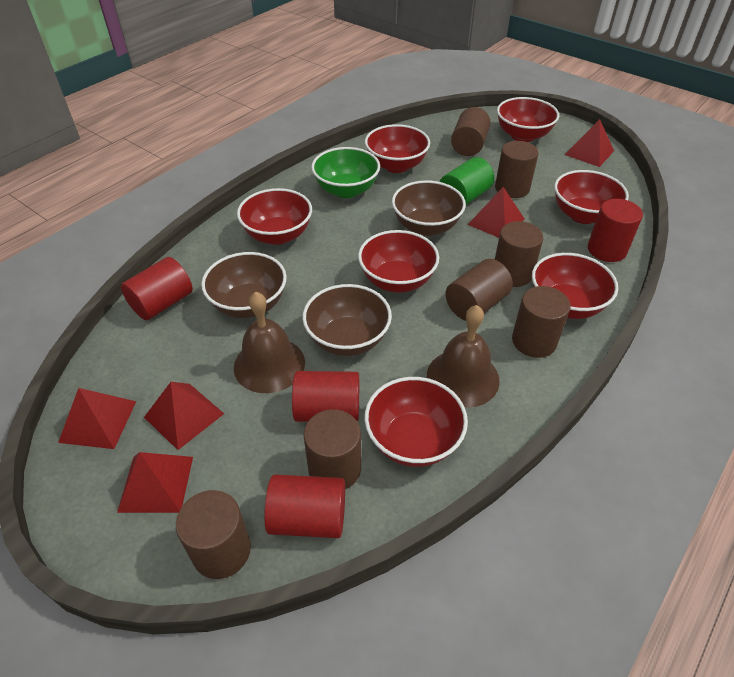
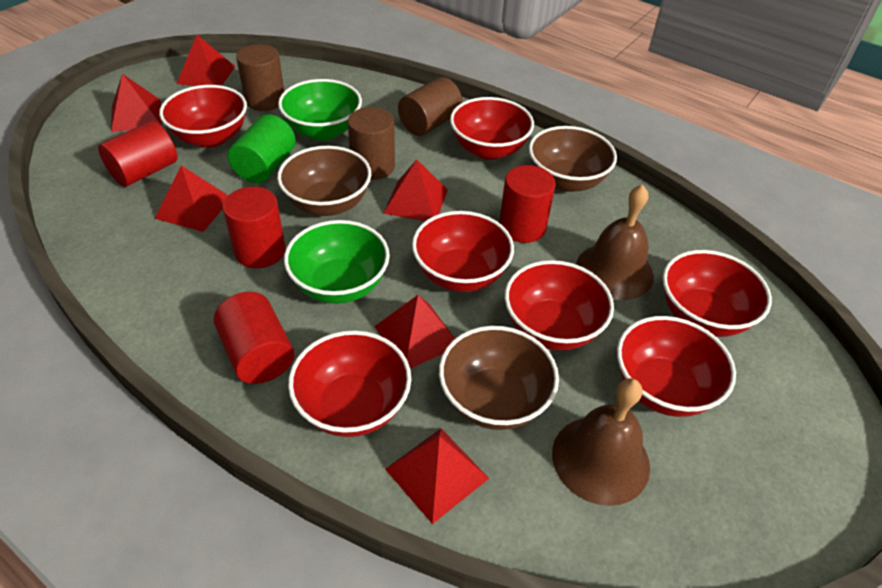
brown cylinder: 7 -> 3
green bowl: 1 -> 2
red pyramid: 5 -> 6

